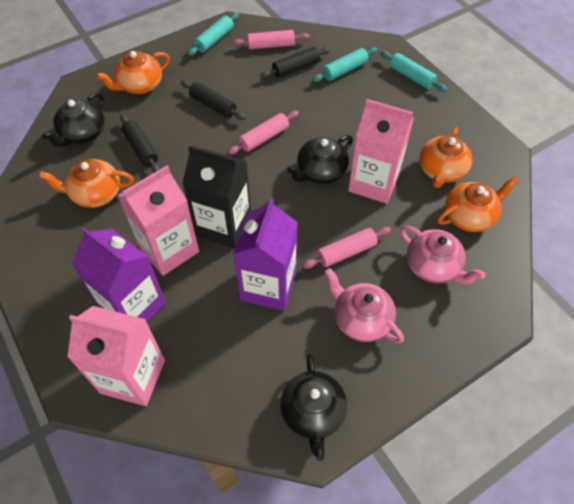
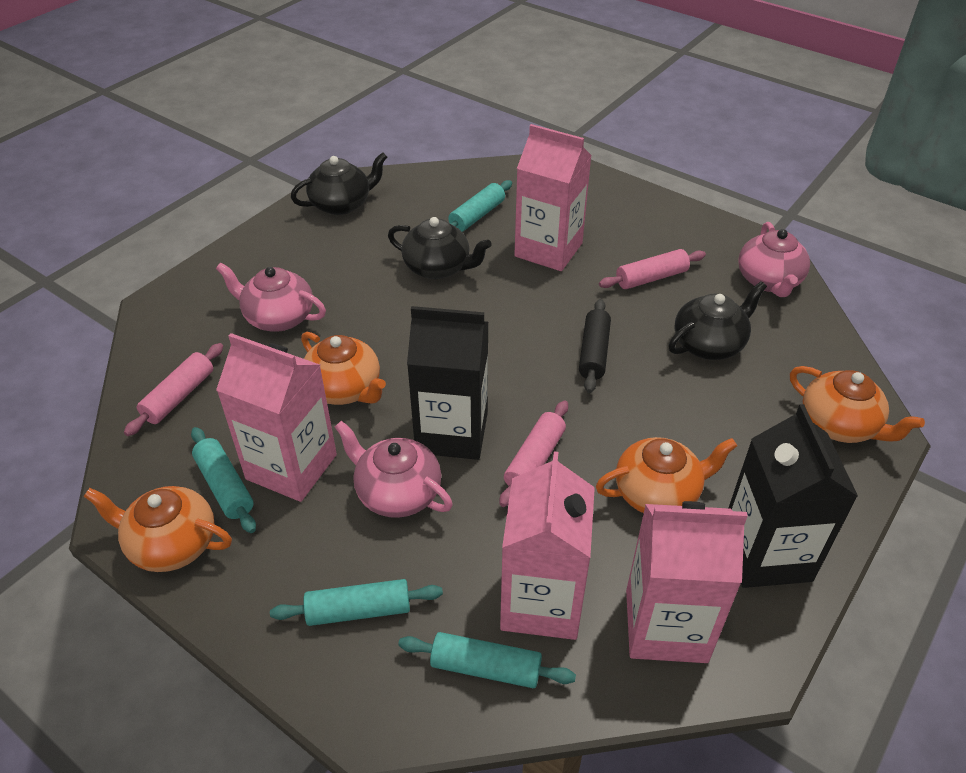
black carton: 1 -> 2
black rolling pin: 3 -> 1
pink carton: 3 -> 4
pink teapot: 2 -> 3
purple carton: 2 -> 0
turquoise rolling pin: 3 -> 4

